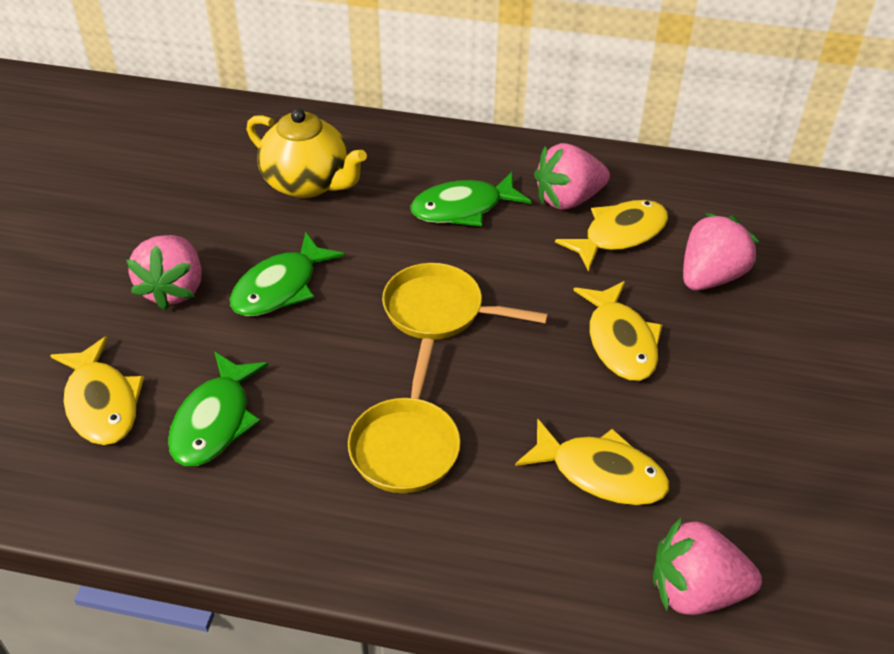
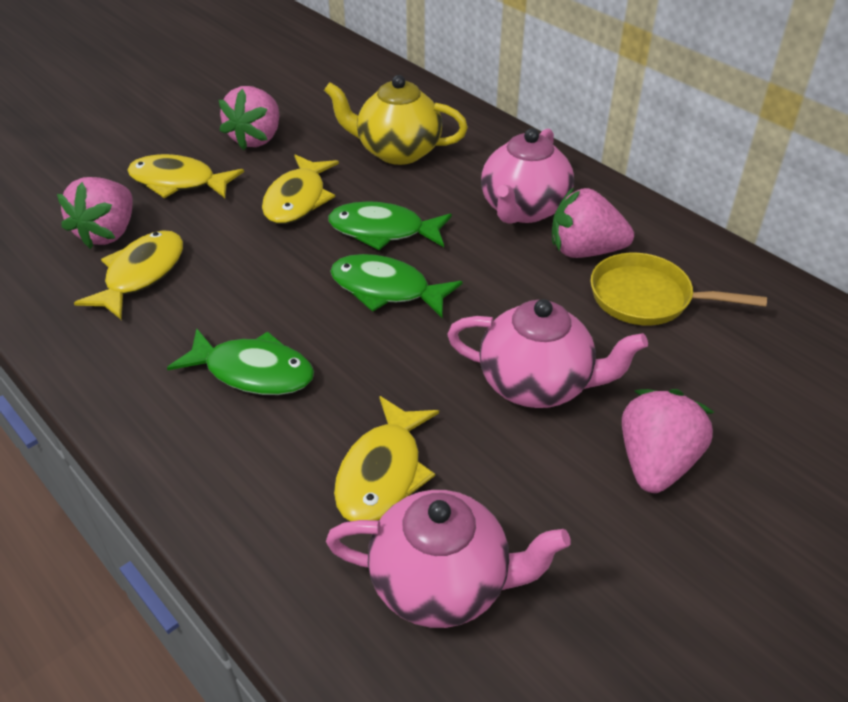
pink teapot: 0 -> 3
yellow pan: 2 -> 1

